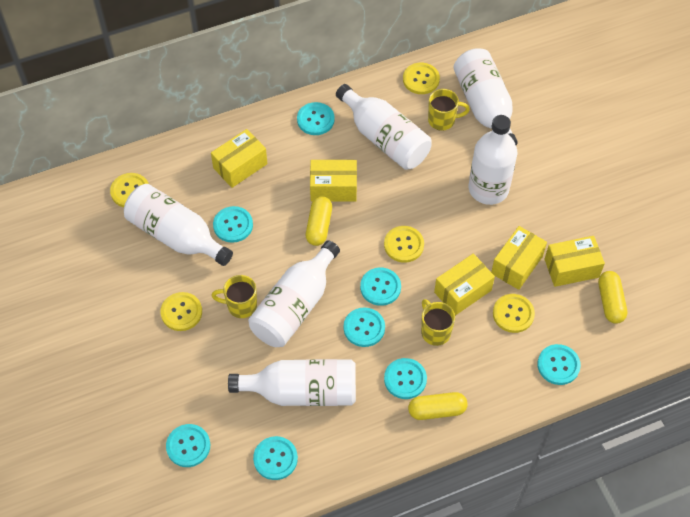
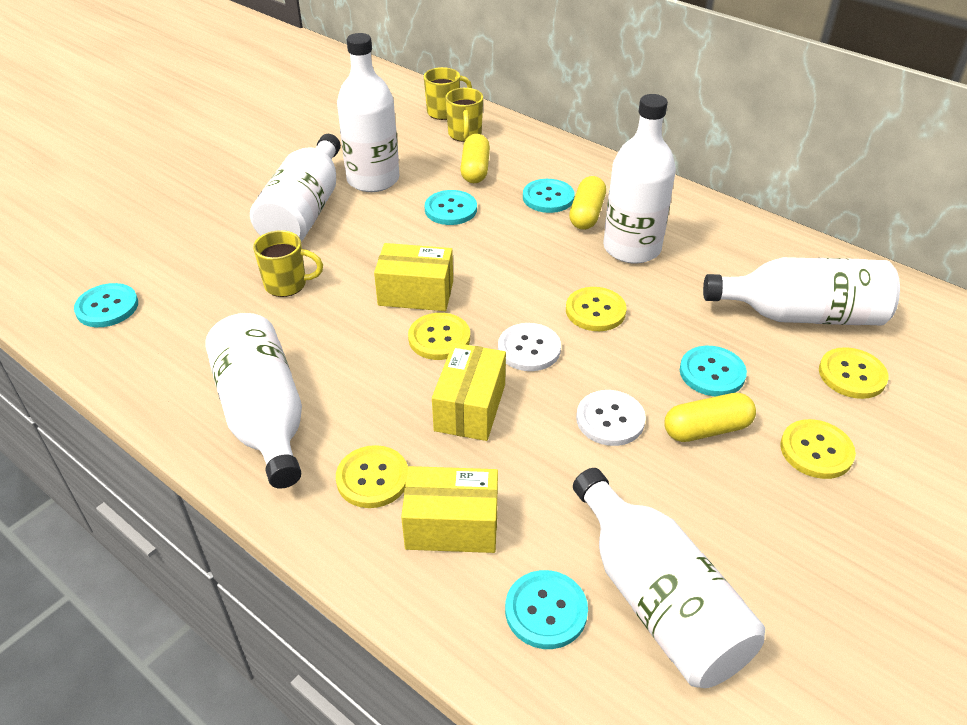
turquoise button: 8 -> 5
white button: 0 -> 2
yellow box: 5 -> 3

